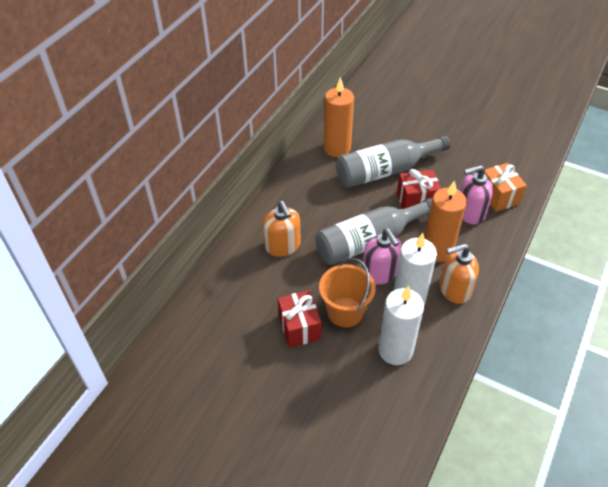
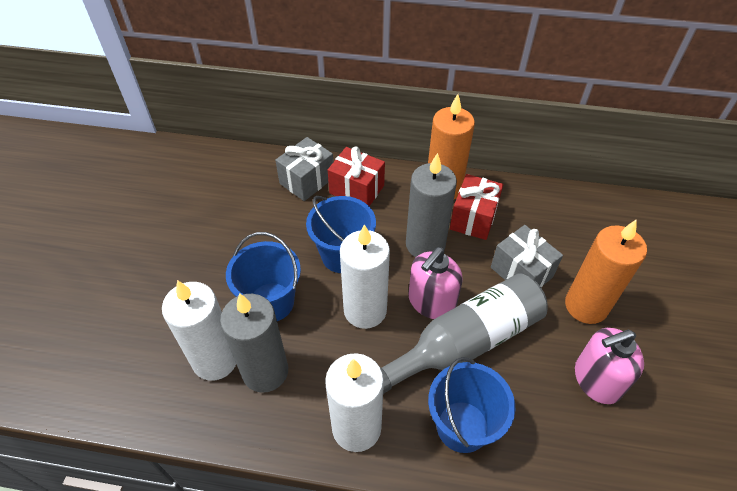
blue bucket: 0 -> 3
grey bottle: 2 -> 1
grey candle: 0 -> 2
grey gift: 0 -> 2
orange bucket: 1 -> 0
orange gift: 1 -> 0
orange soap dispenser: 2 -> 0
white candle: 2 -> 3

